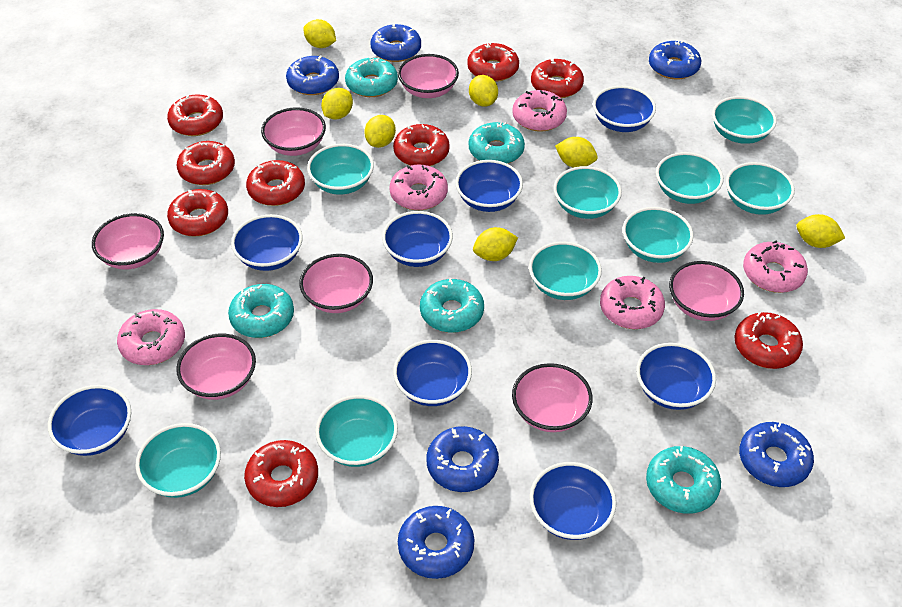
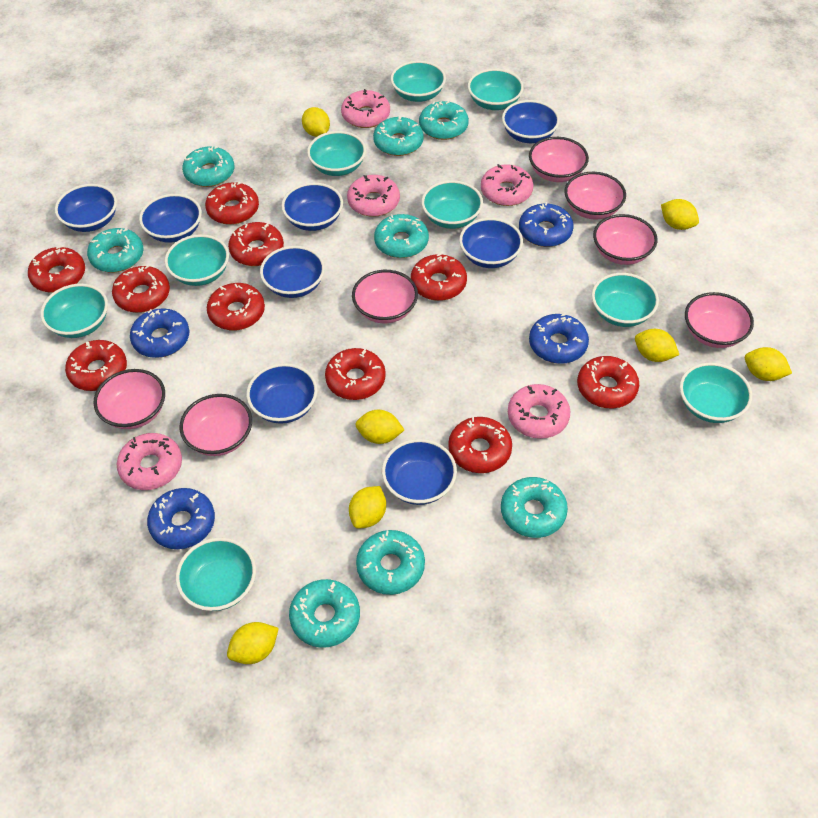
blue donut: 6 -> 4
red donut: 9 -> 10
turquoise donut: 5 -> 8

